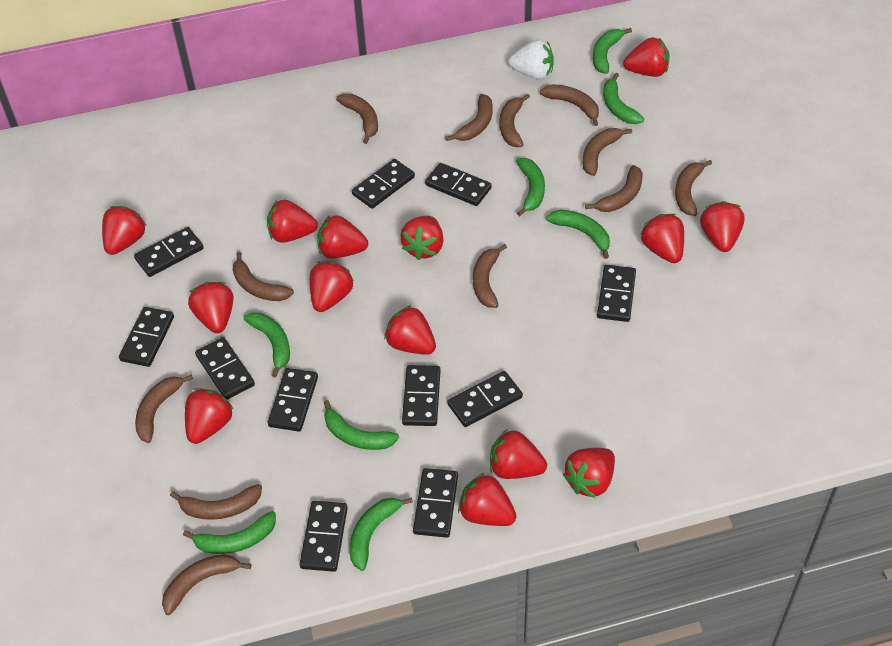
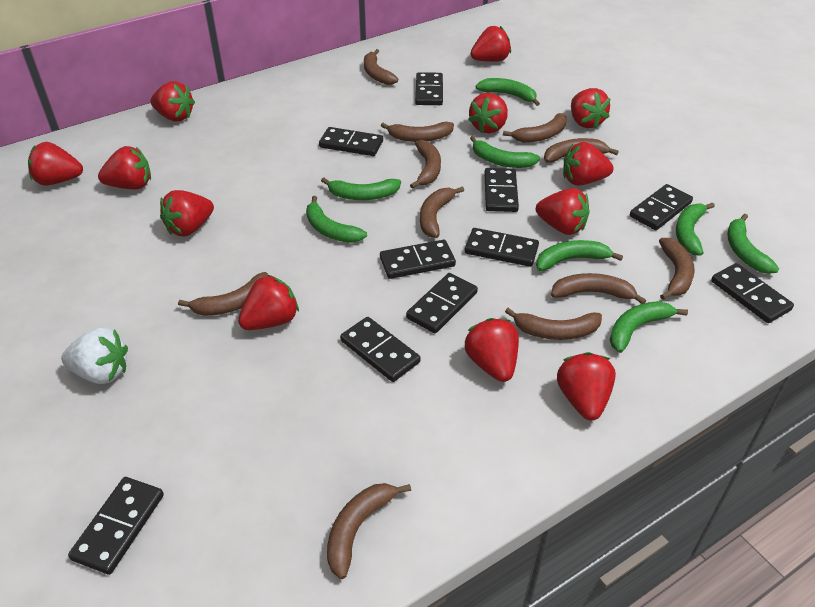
black domino: 11 -> 10
brown banana: 12 -> 11
red strawberry: 14 -> 12

